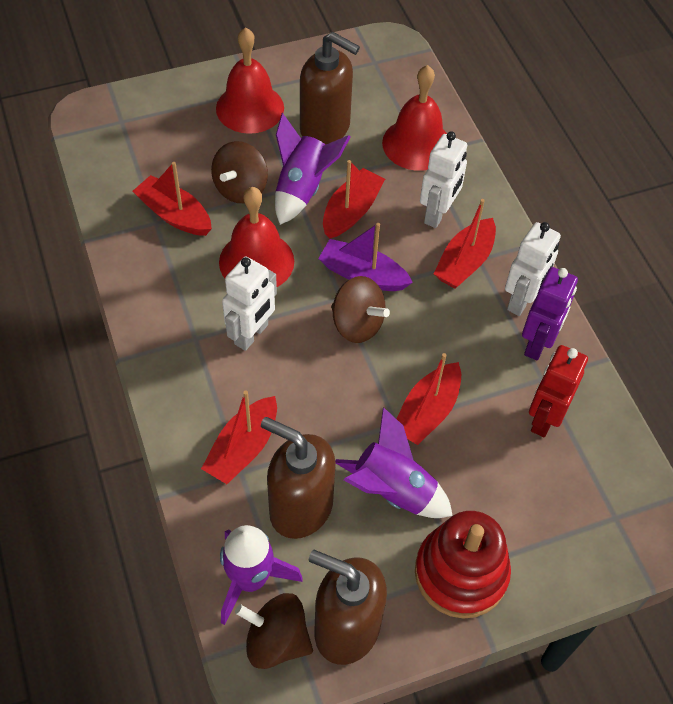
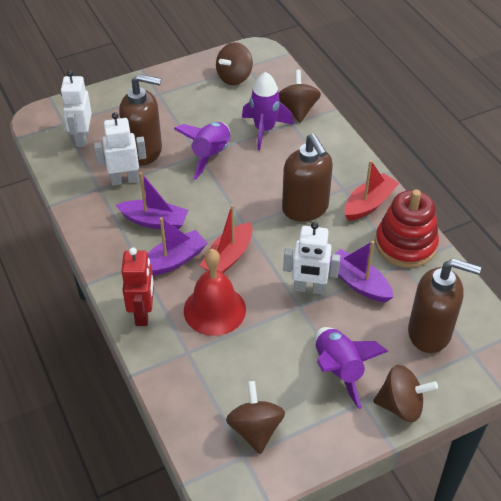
brown spinning top: 3 -> 4
purple boat: 1 -> 3
purple robot: 1 -> 0
red bell: 3 -> 1
red boat: 5 -> 2

